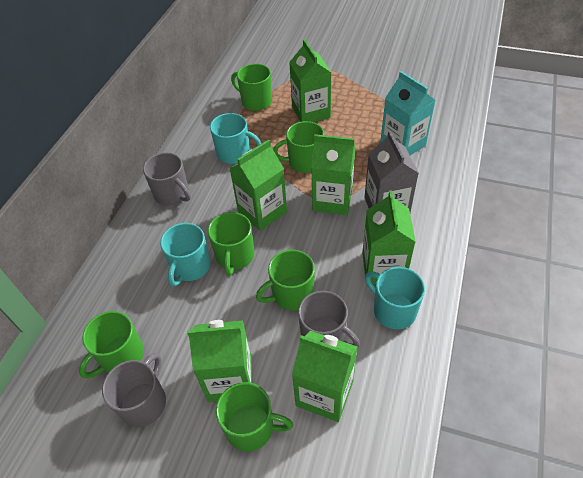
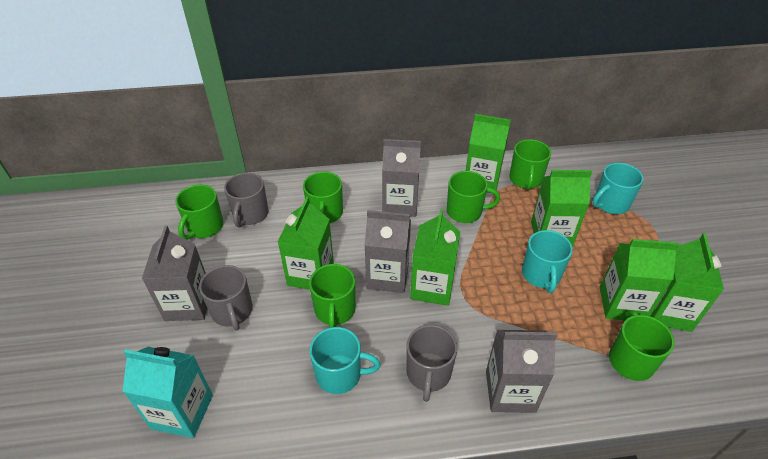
grey carton: 1 -> 4

